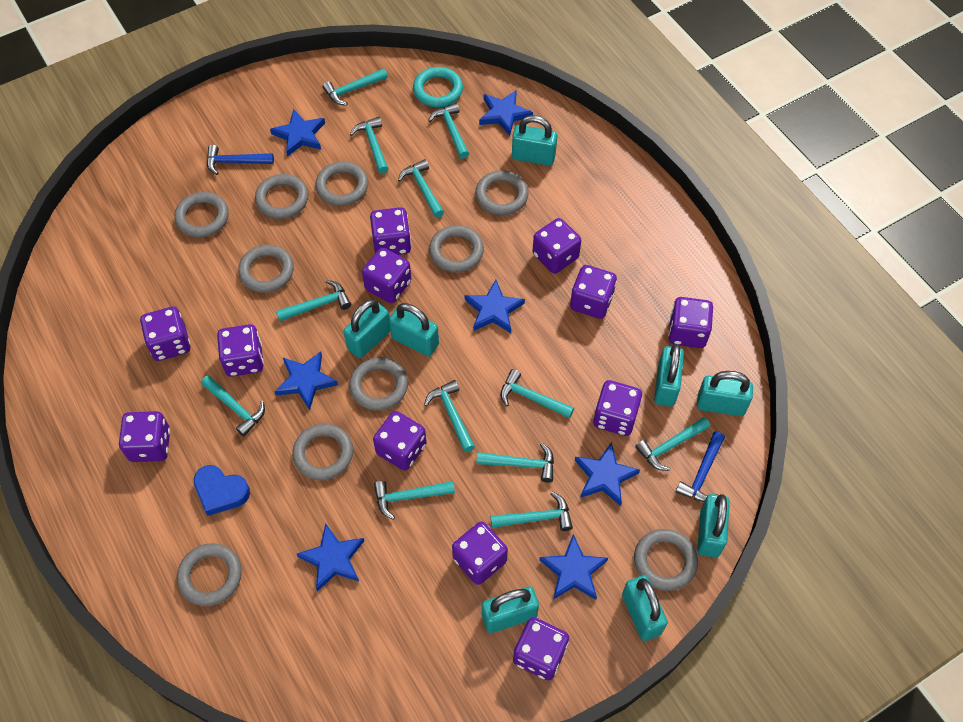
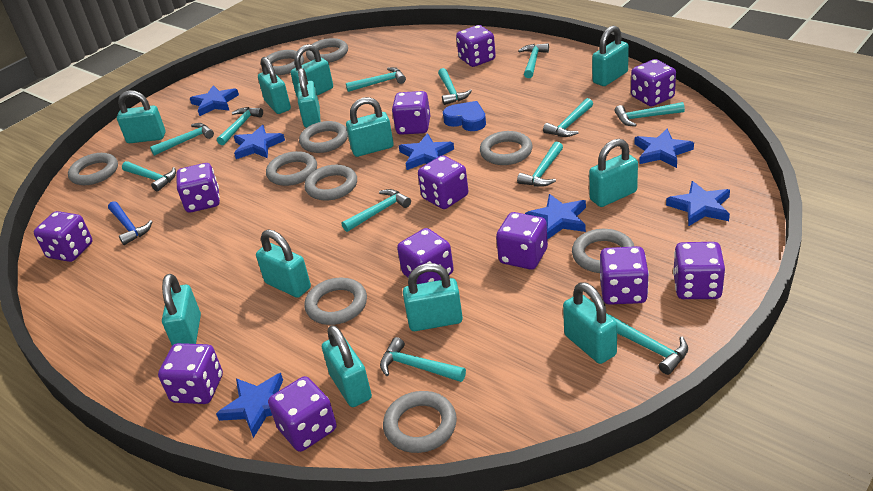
blue hammer: 2 -> 1
turquoise padlock: 8 -> 12
turquoise ring: 1 -> 0

